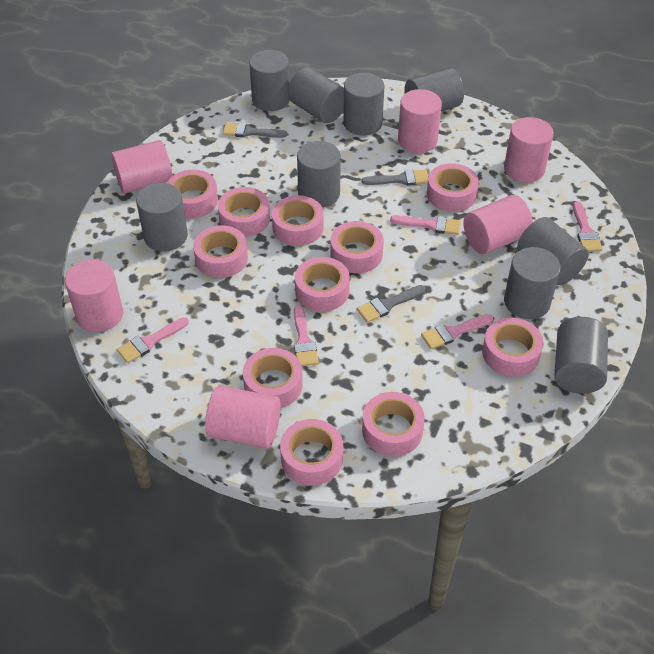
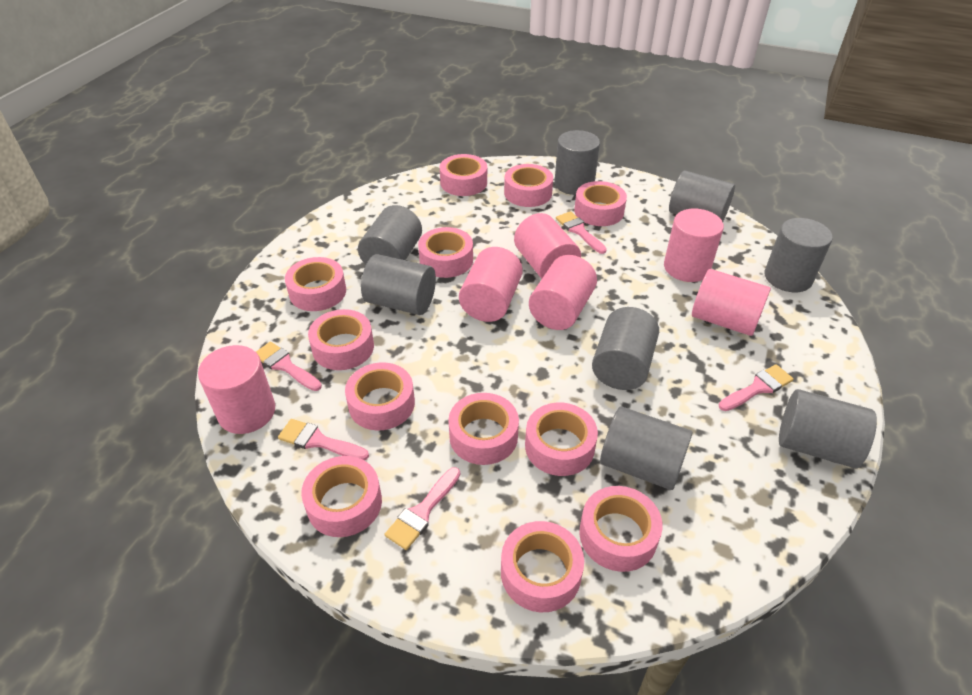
grey brush: 3 -> 0
grey cylinder: 9 -> 8
pink tape: 11 -> 12

